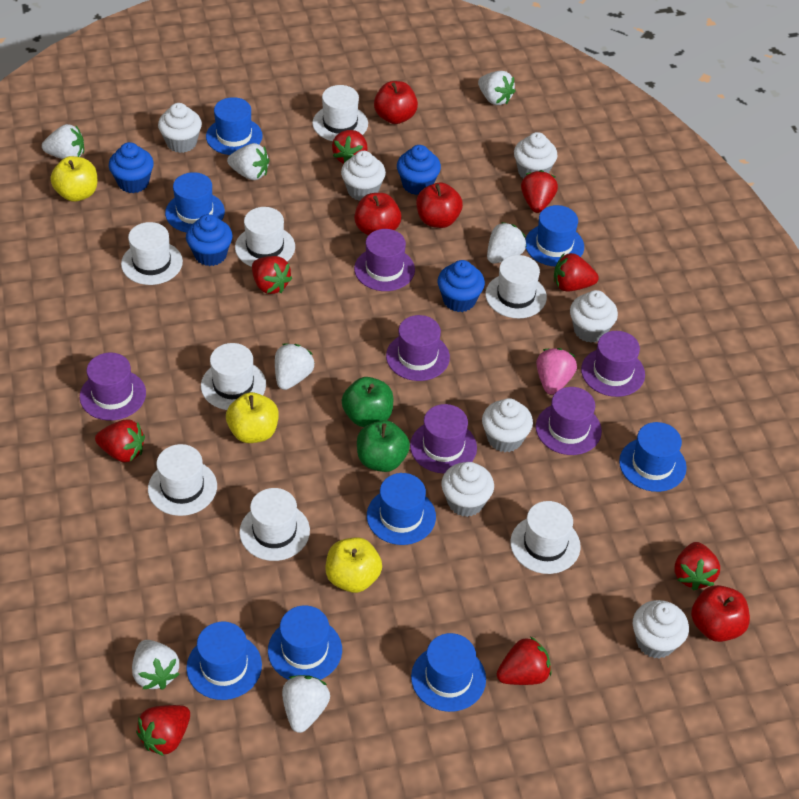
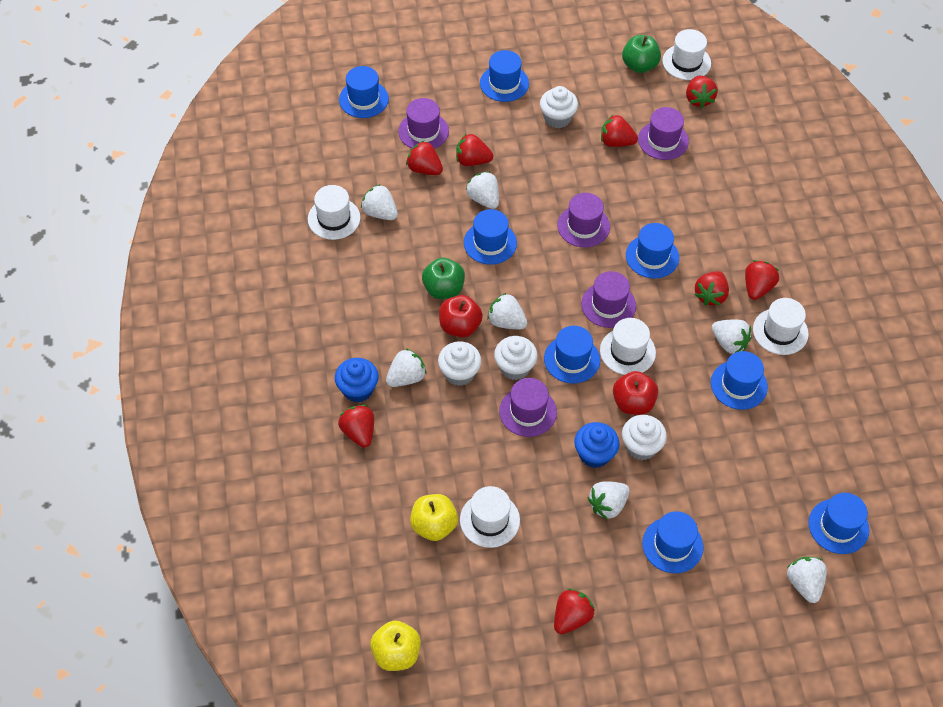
blue cupcake: 4 -> 2
pink strawberry: 1 -> 0
purple hat: 6 -> 5
red apple: 4 -> 2
white cupcake: 7 -> 4
white hat: 8 -> 5
yellow apple: 3 -> 2

